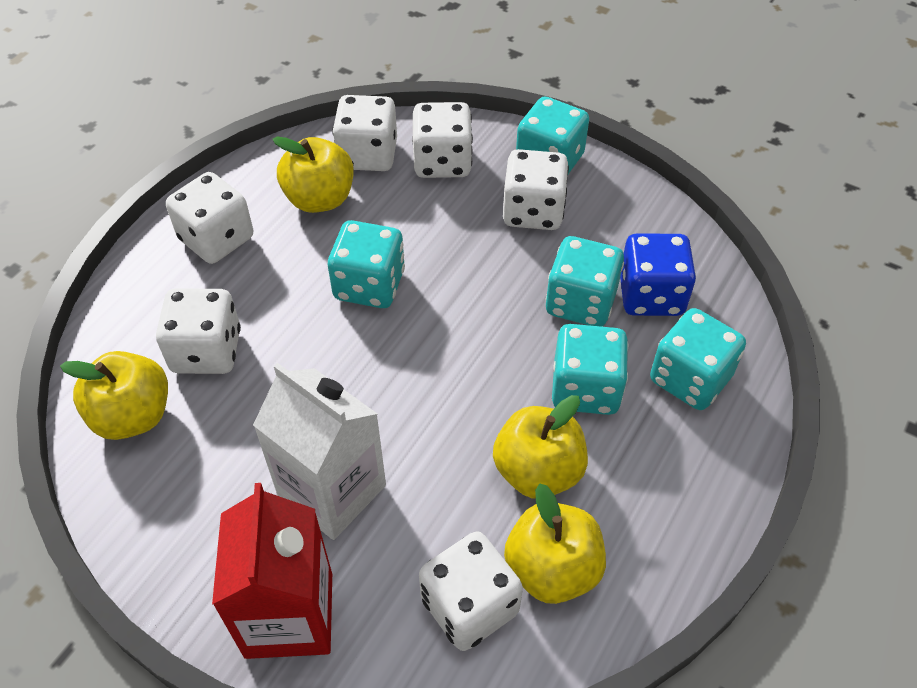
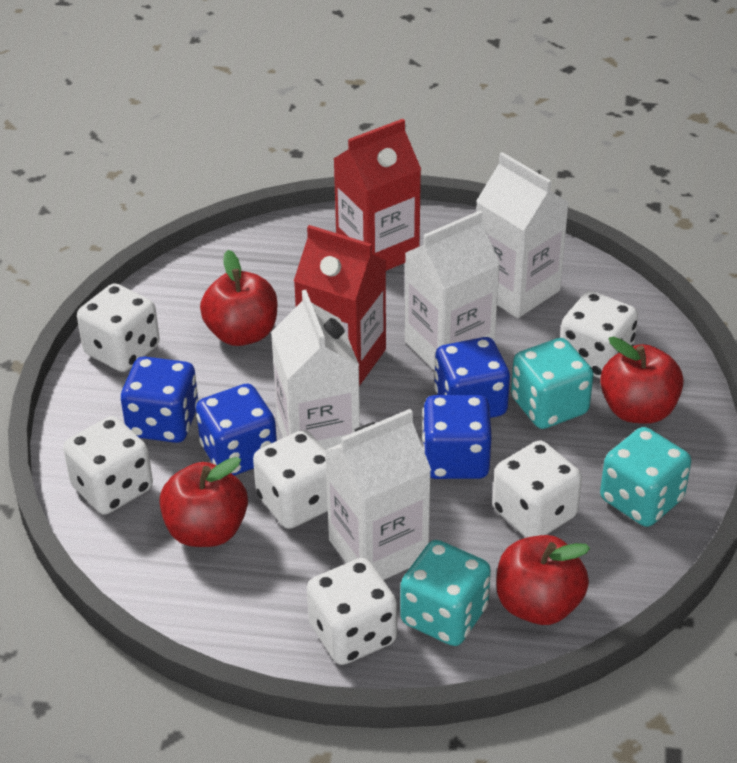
blue dice: 1 -> 4
red apple: 0 -> 4
red carton: 1 -> 2
turquoise dice: 5 -> 3
white carton: 1 -> 4
yellow apple: 4 -> 0

